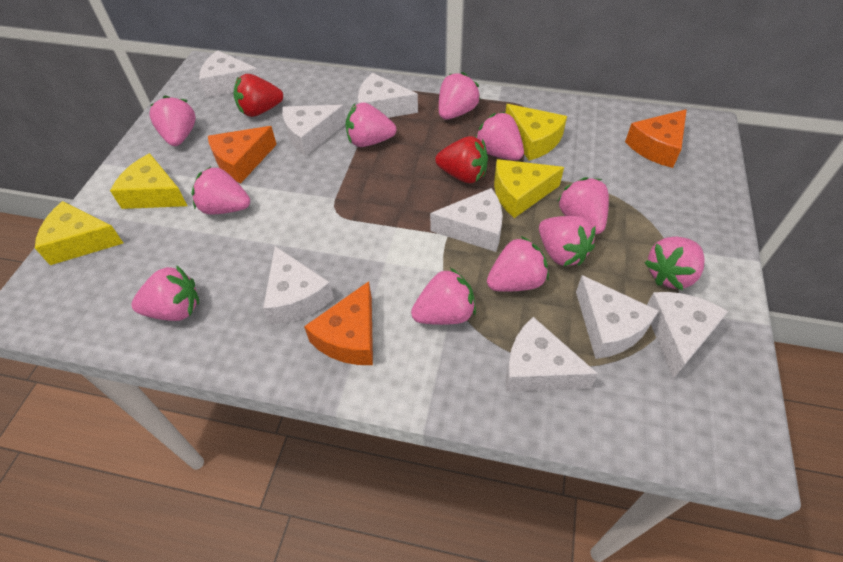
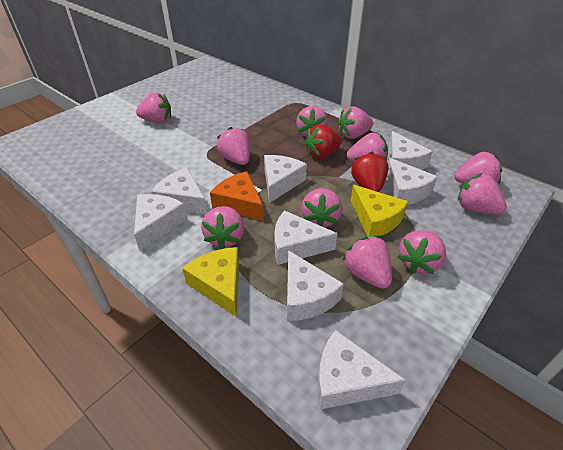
orange cheese: 3 -> 1
yellow cheese: 4 -> 2

